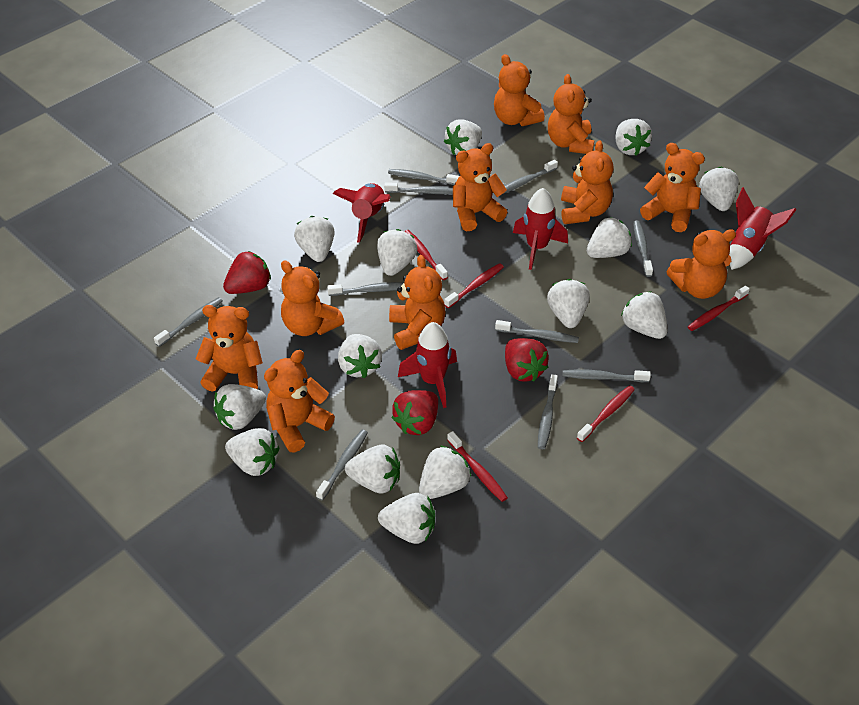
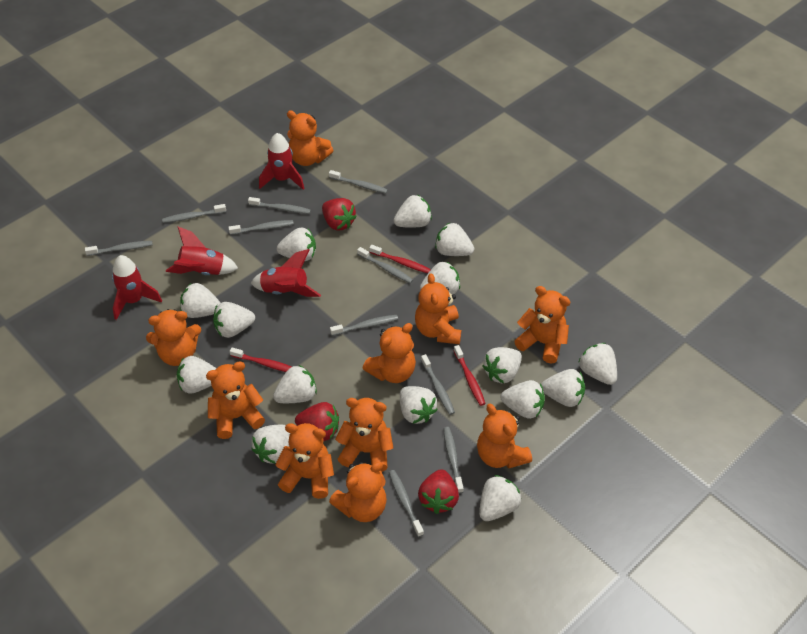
red toothbrush: 5 -> 3
white strawberry: 14 -> 15

